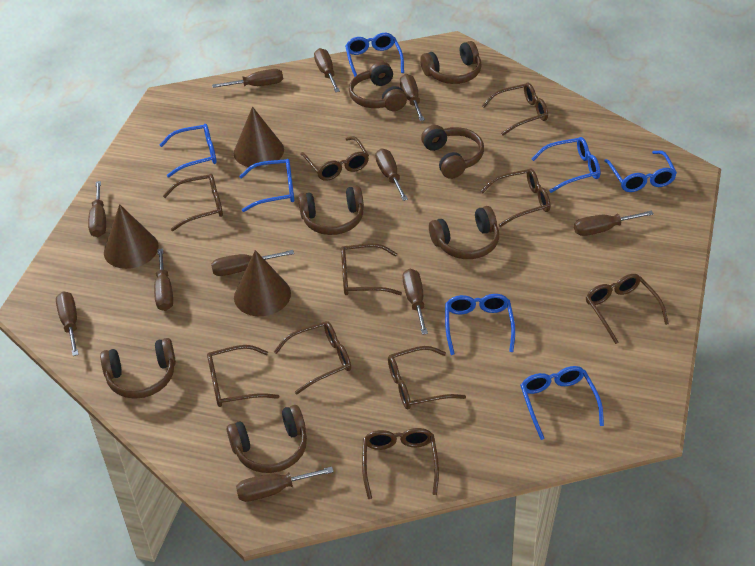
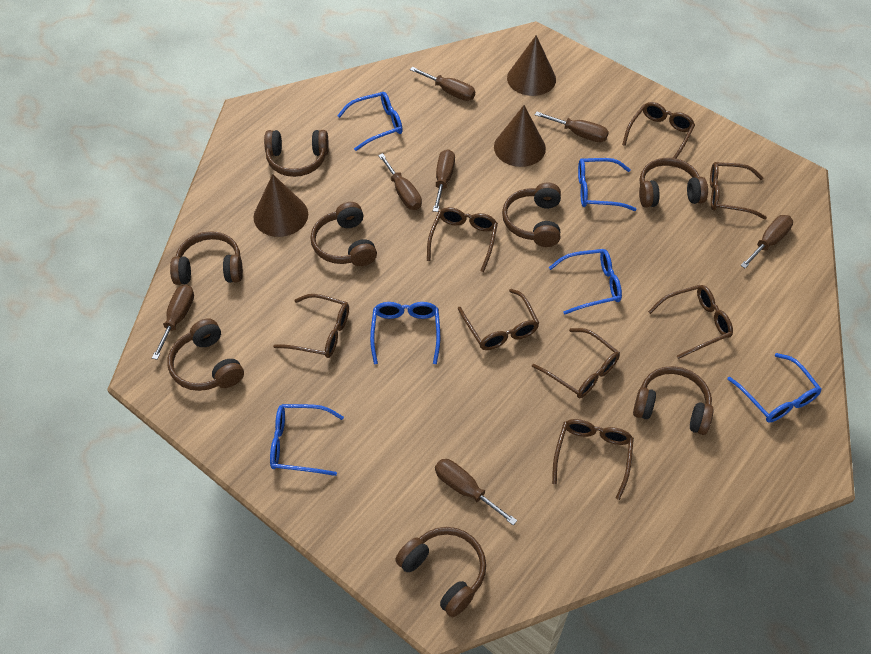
blue glasses: 7 -> 6
brown glasses: 10 -> 8
brown headphones: 7 -> 8
brown screwdriver: 11 -> 7

